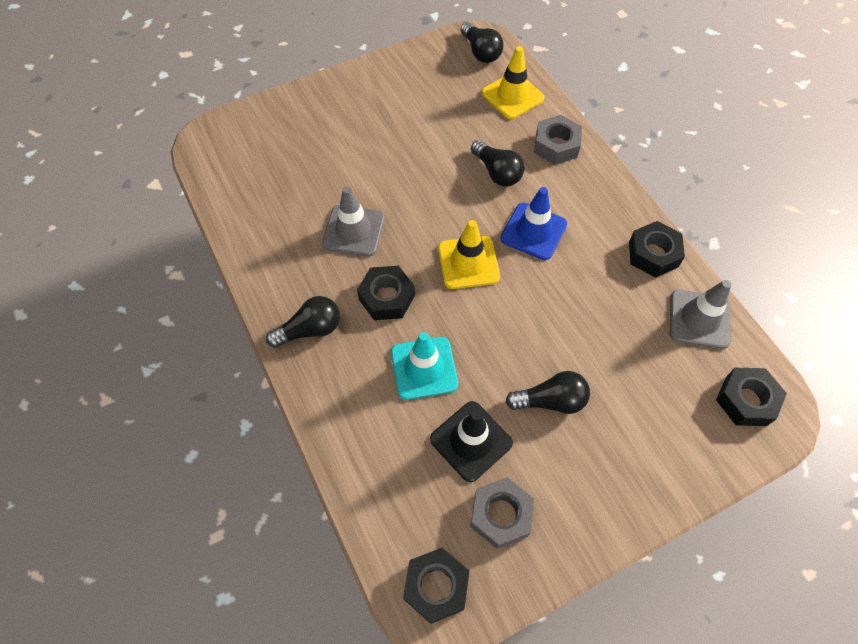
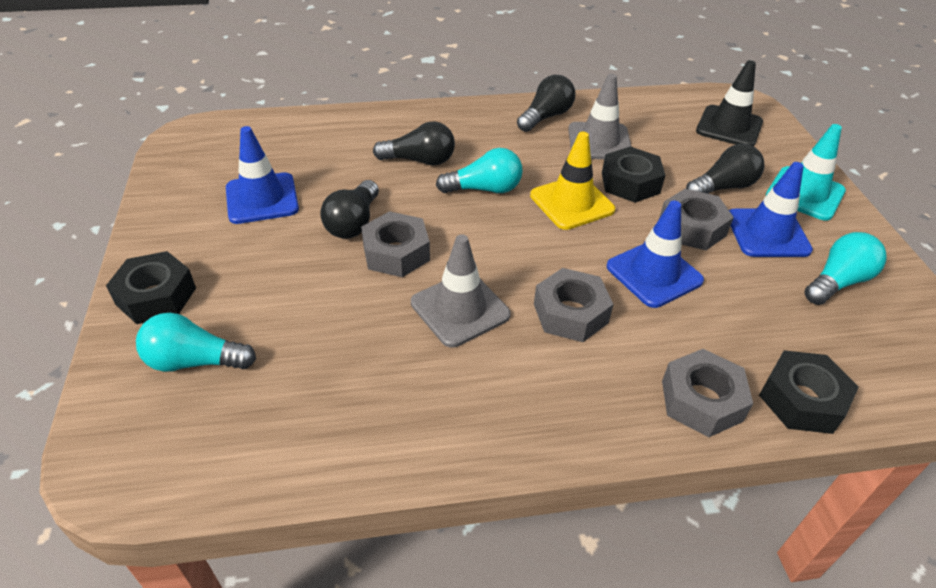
black nut: 4 -> 3
blue traffic cone: 1 -> 3
grey nut: 2 -> 4
turquoise light bulb: 0 -> 3
yellow traffic cone: 2 -> 1

